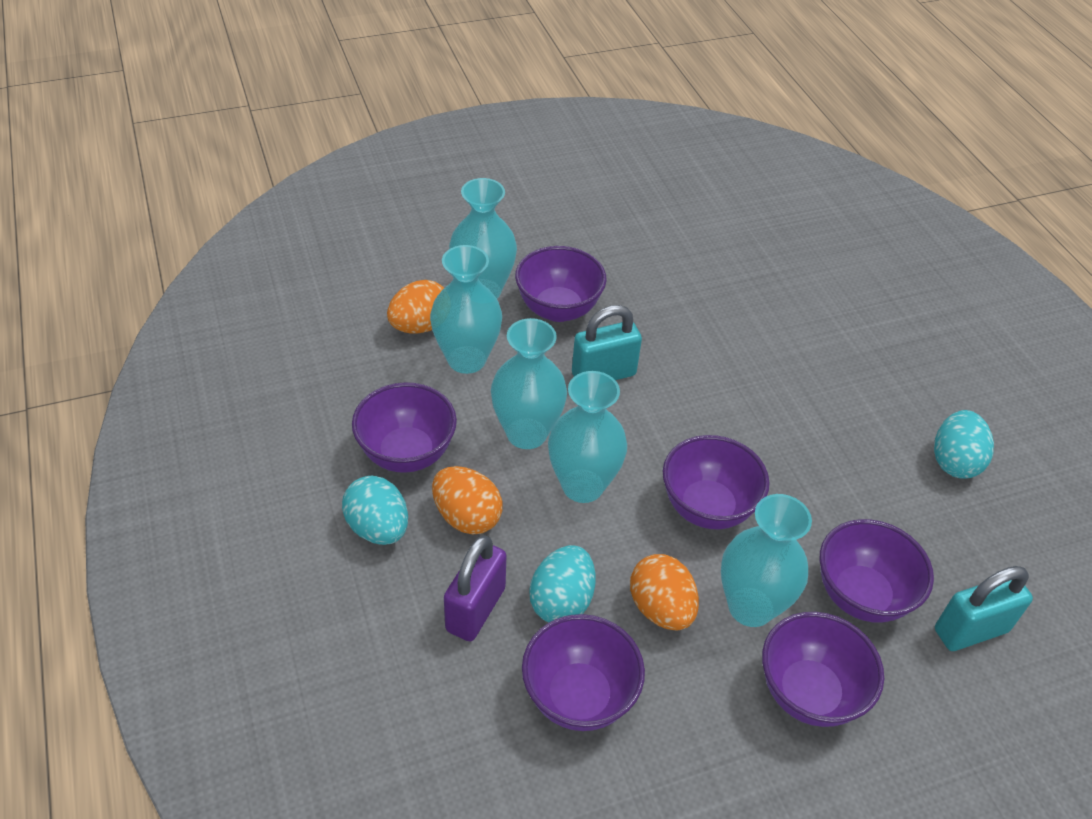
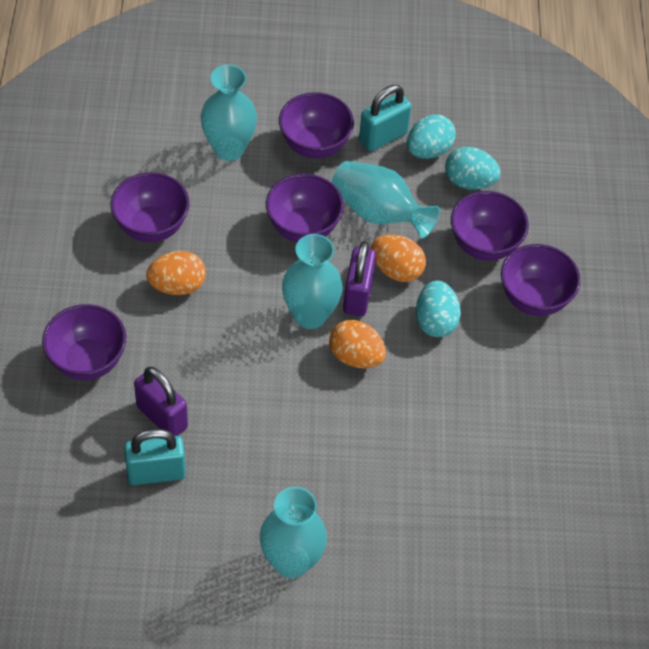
purple padlock: 1 -> 2
turquoise vase: 5 -> 4

